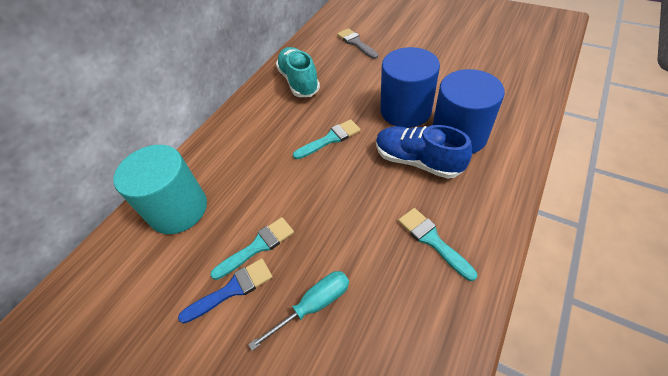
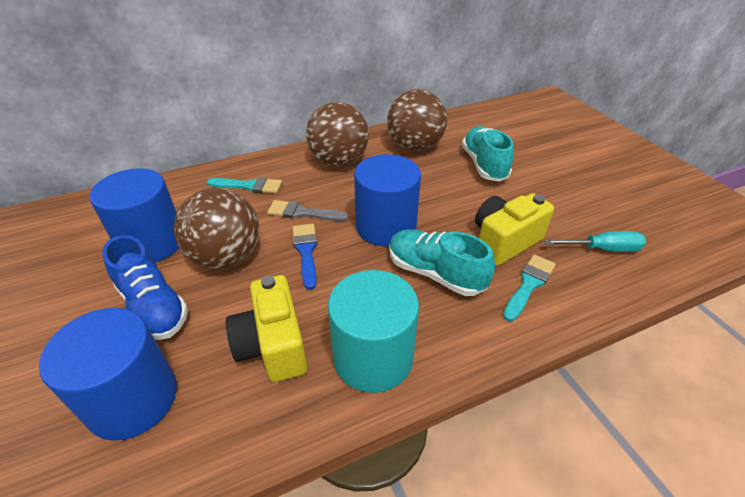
blue cylinder: 2 -> 3
brown ball: 0 -> 3
turquoise brush: 3 -> 2
turquoise shoe: 1 -> 2
yellow camera: 0 -> 2

